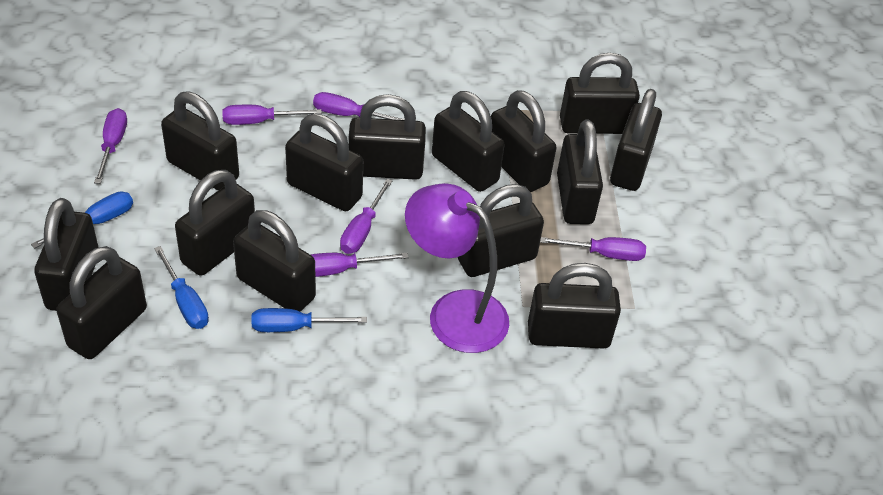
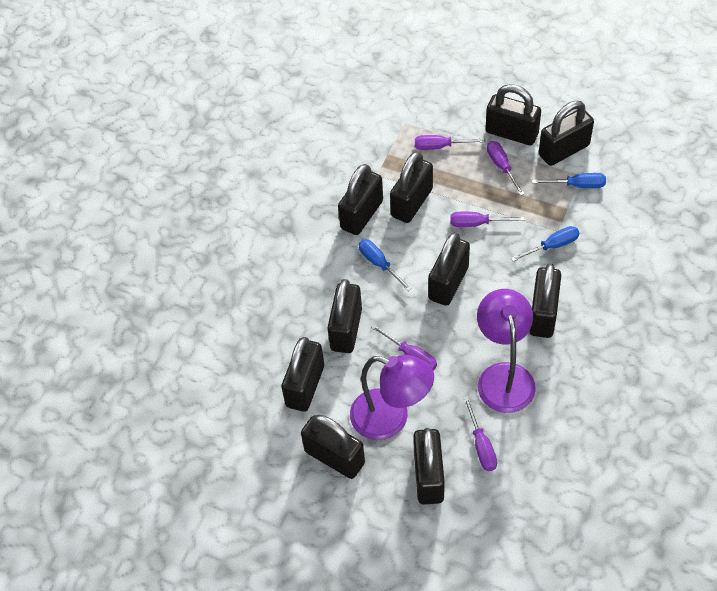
black padlock: 14 -> 10
purple lamp: 1 -> 2
purple screwdriver: 6 -> 5

